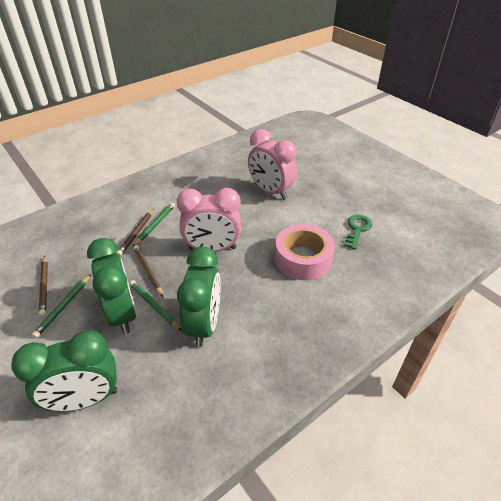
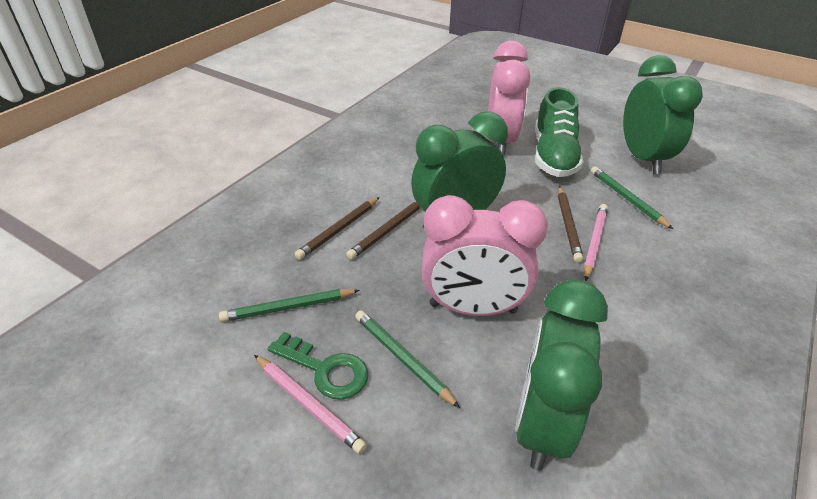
green shoe: 0 -> 1
pink pencil: 0 -> 2
pink tape: 1 -> 0

